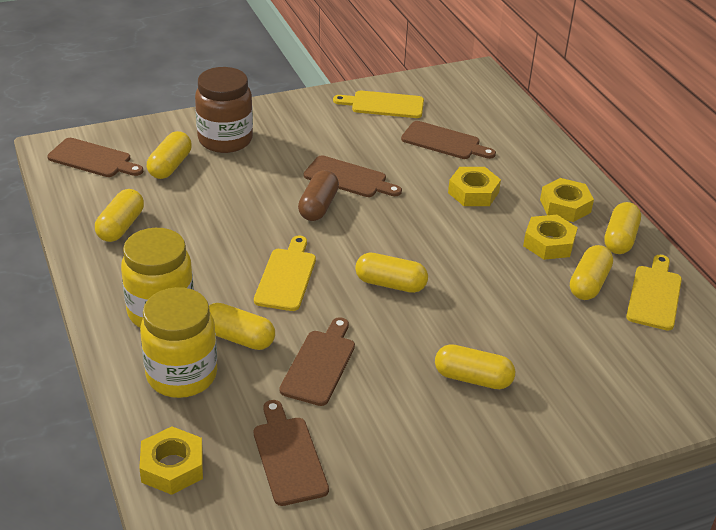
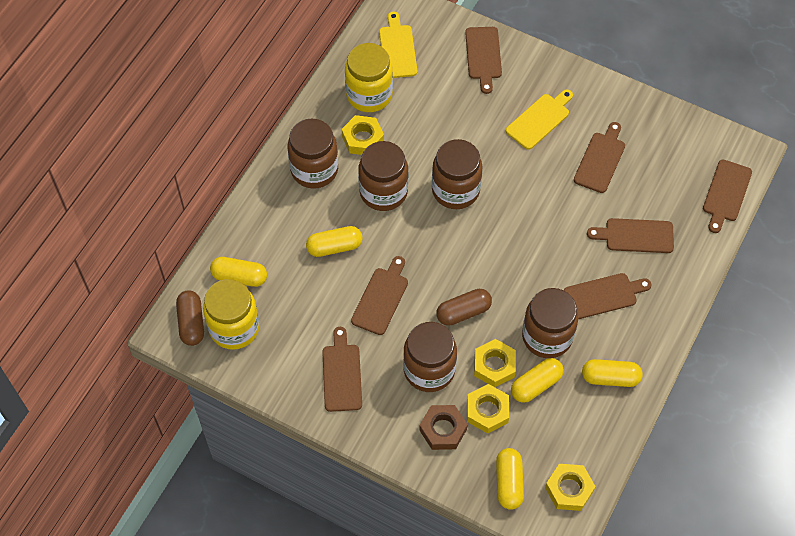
brown capsule: 1 -> 2
brown cutting board: 5 -> 7
brown jar: 1 -> 5
brown nut: 0 -> 1
yellow capsule: 7 -> 5
yellow cutting board: 3 -> 2

